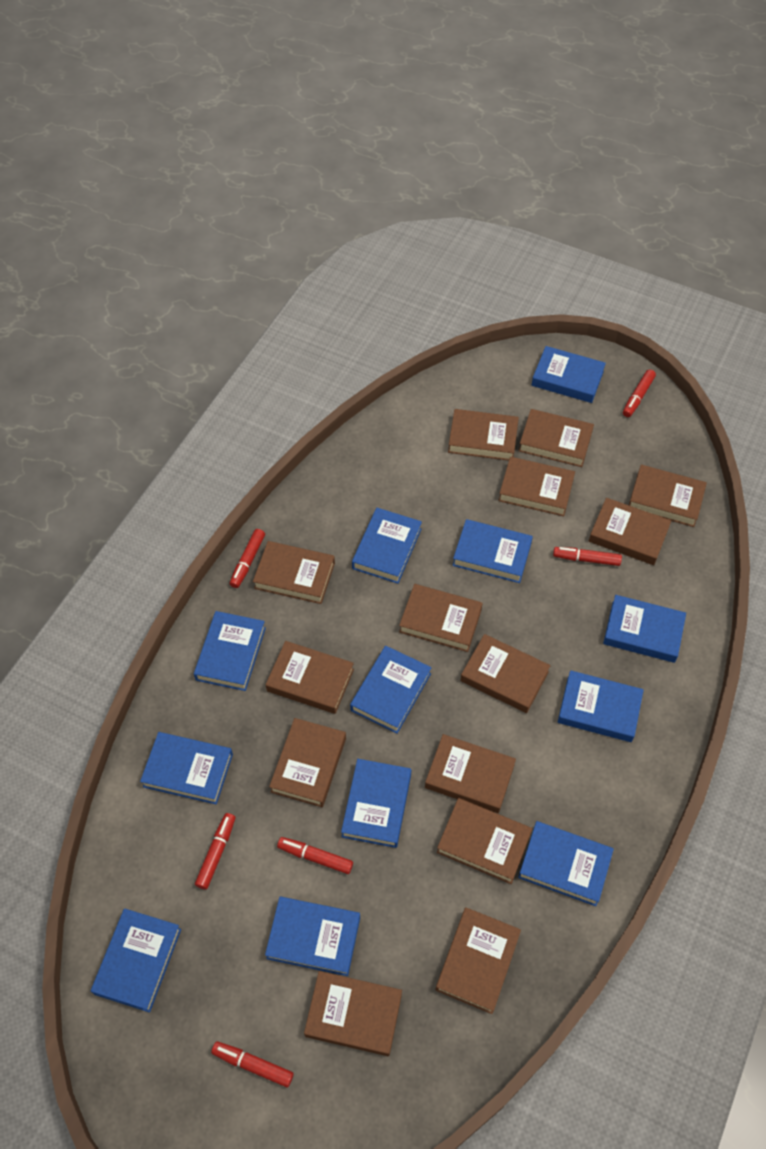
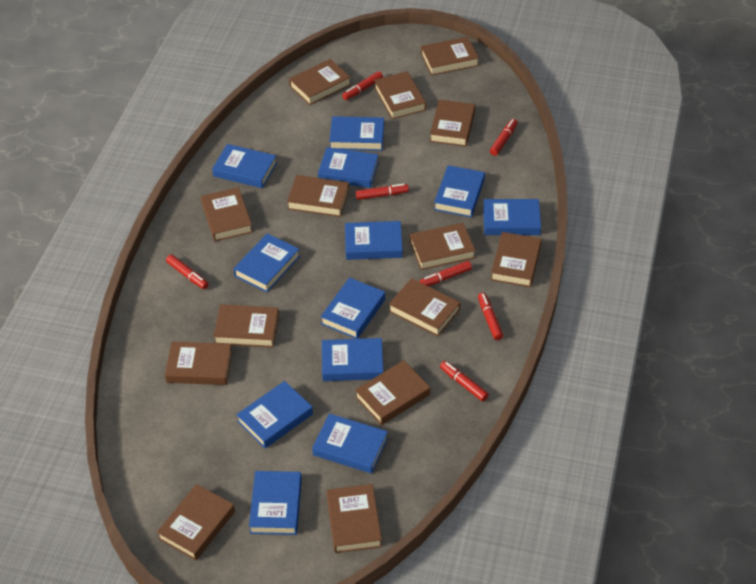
red marker: 6 -> 7

